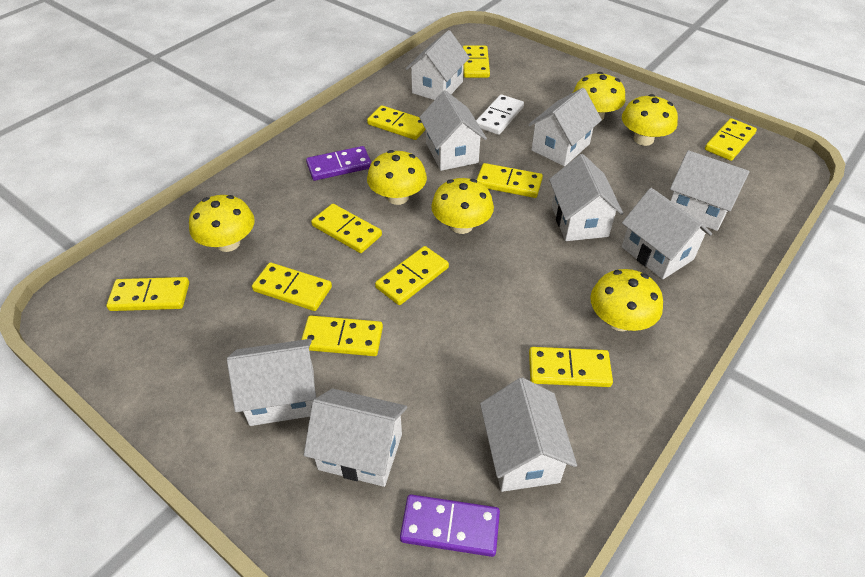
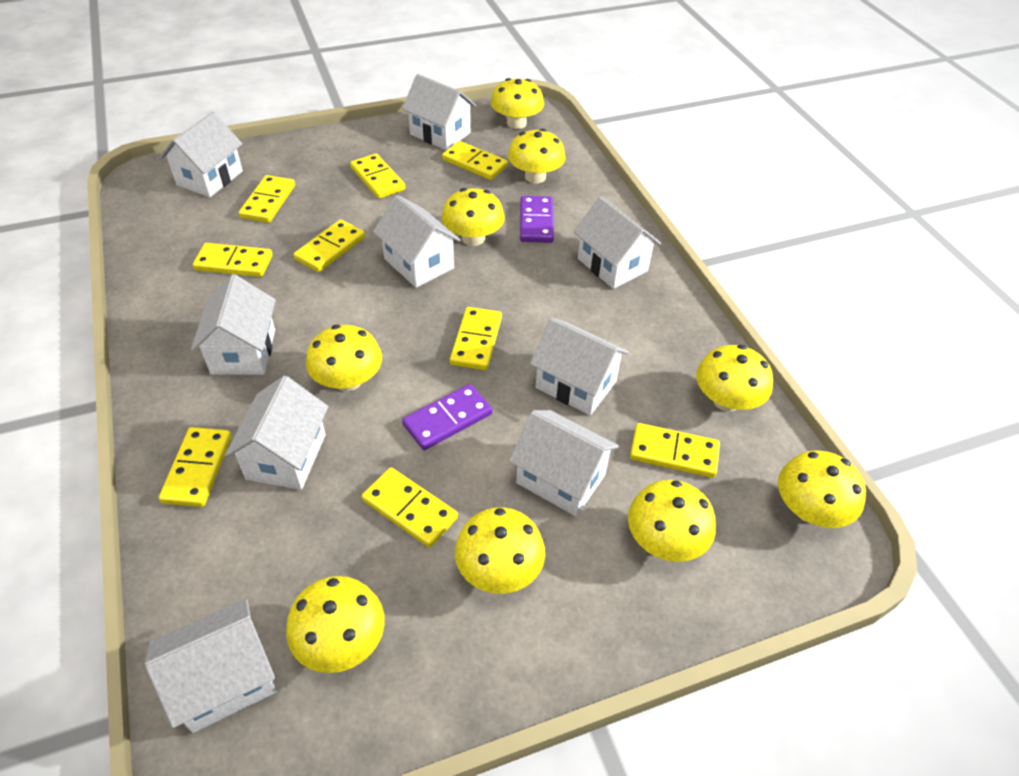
white domino: 1 -> 0
yellow domino: 10 -> 9
yellow mushroom: 6 -> 9

